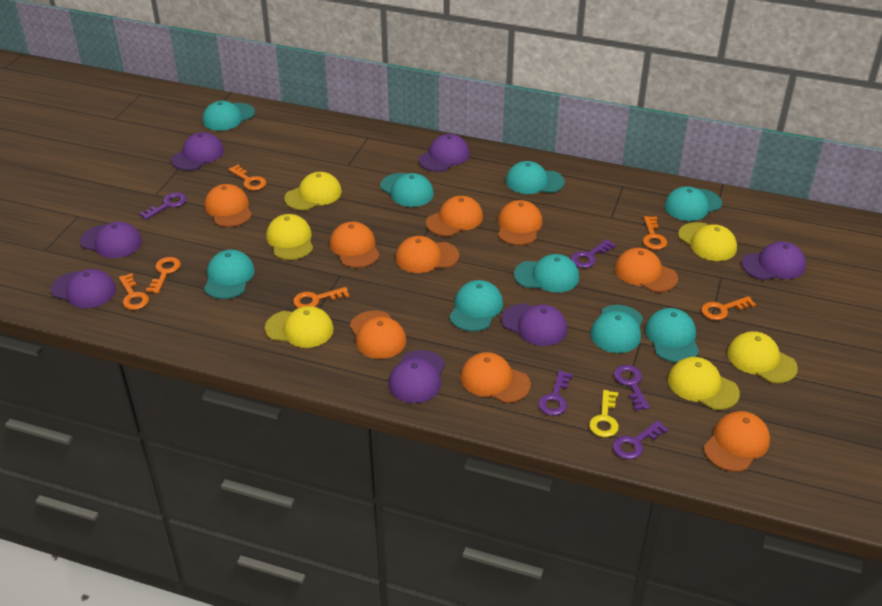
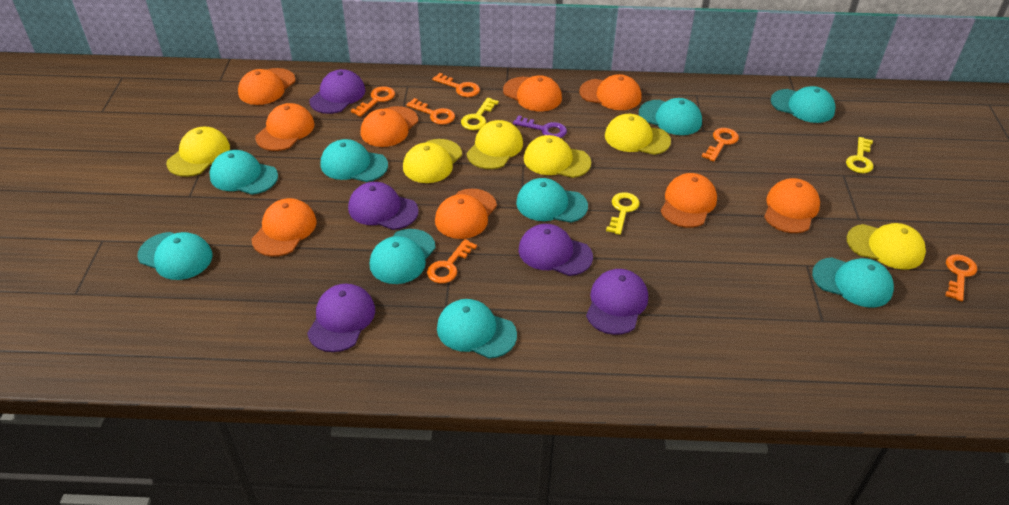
purple cap: 7 -> 5
purple key: 5 -> 1
yellow key: 1 -> 3

